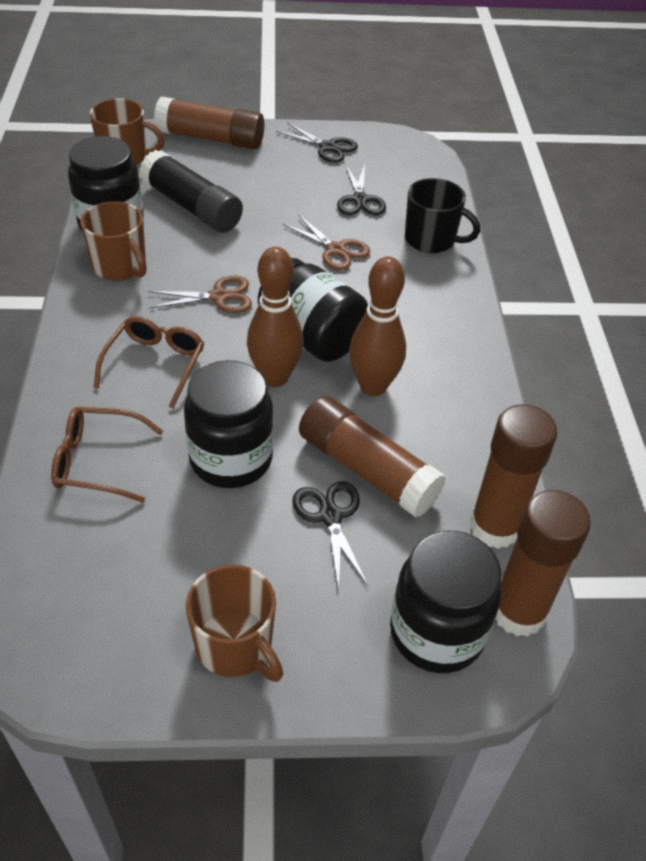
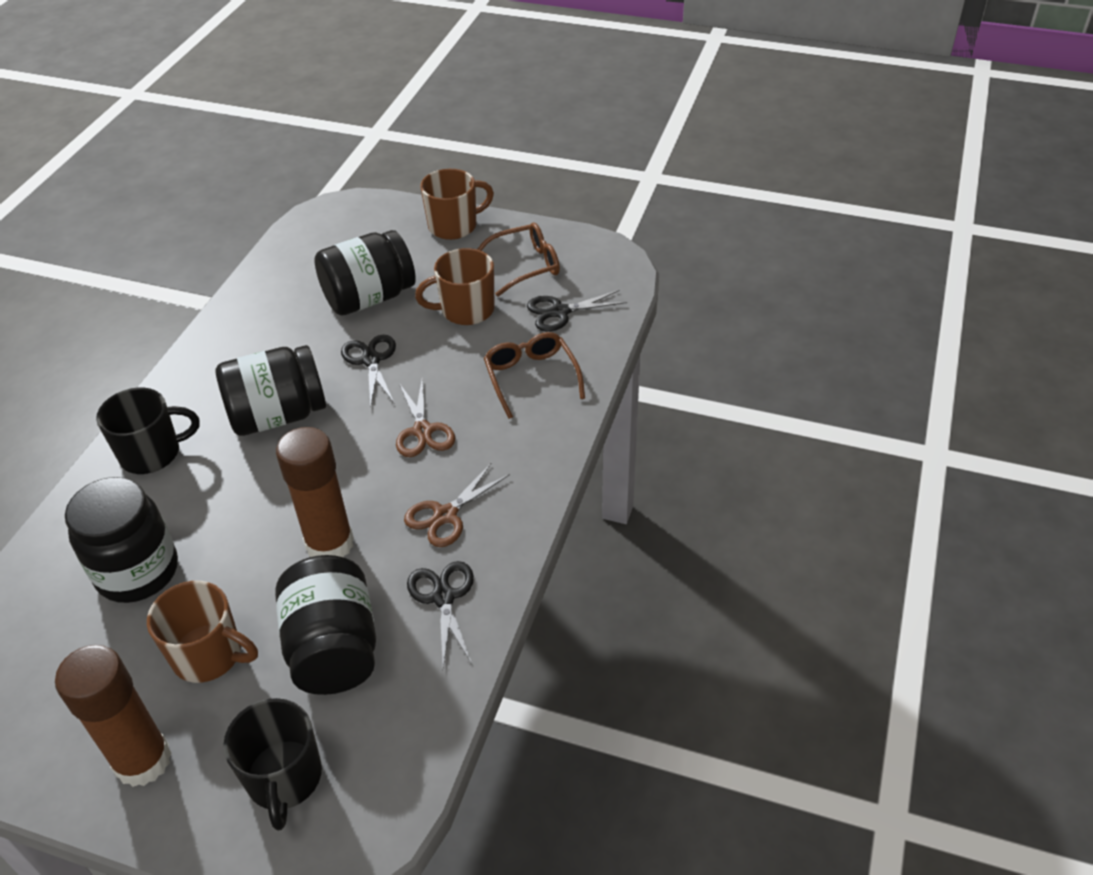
black glue stick: 1 -> 0
black mug: 1 -> 2
brown bowling pin: 2 -> 0
brown glue stick: 4 -> 2

